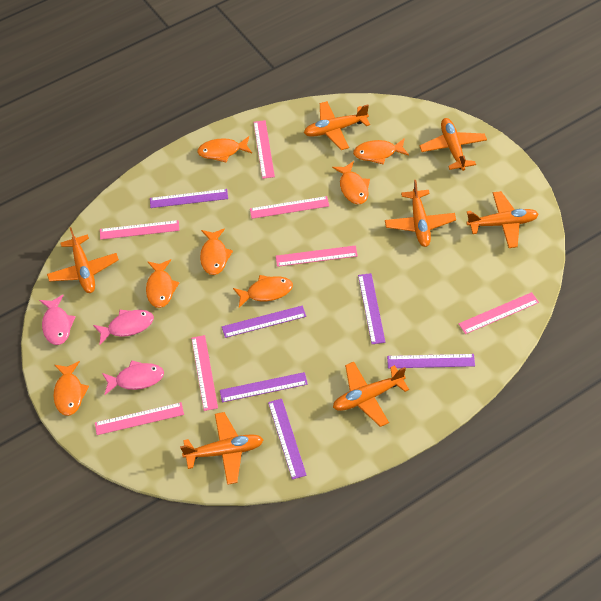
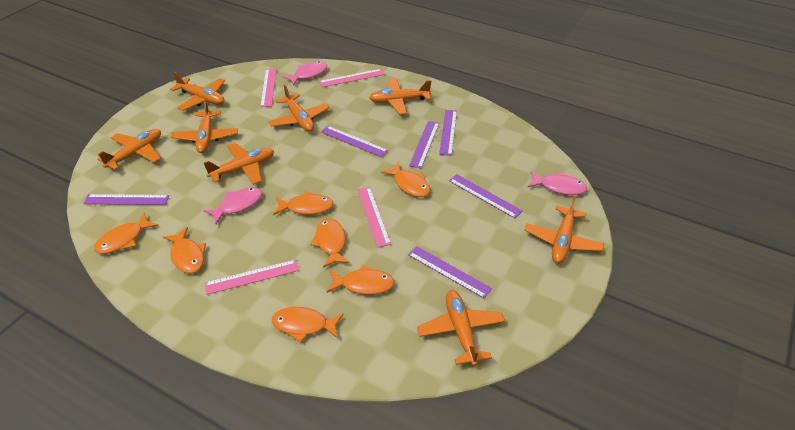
orange plane: 7 -> 8
pink ruler: 7 -> 4

